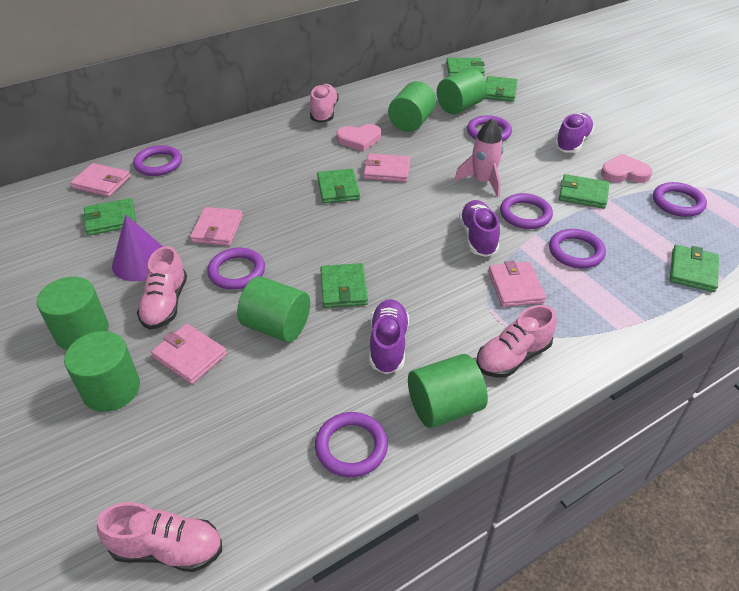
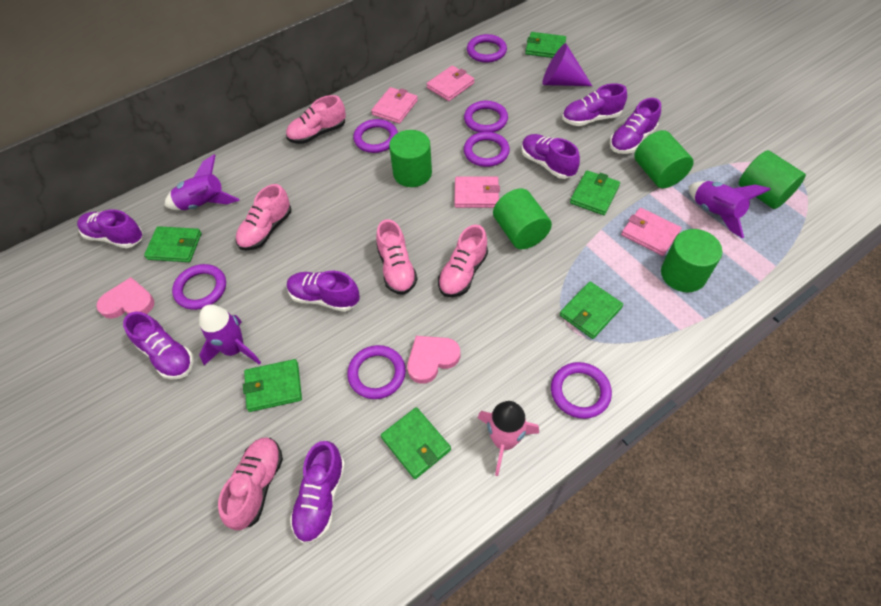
green cylinder: 6 -> 5
green wallet: 7 -> 6
pink shoe: 4 -> 5
pink wallet: 5 -> 4
purple rocket: 0 -> 3
purple shoe: 3 -> 7

